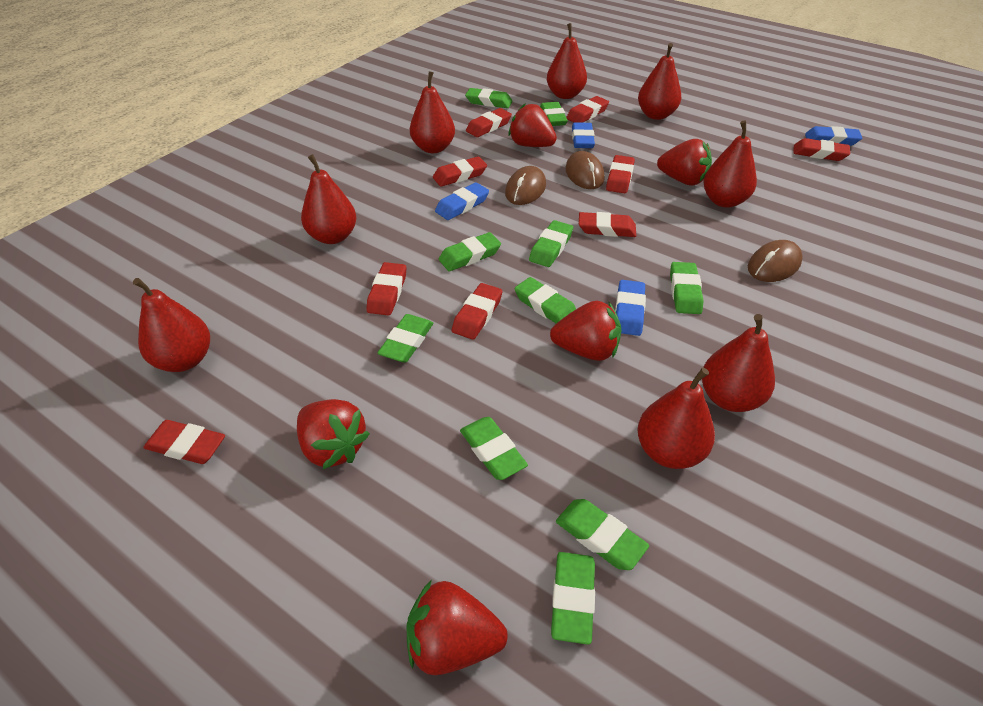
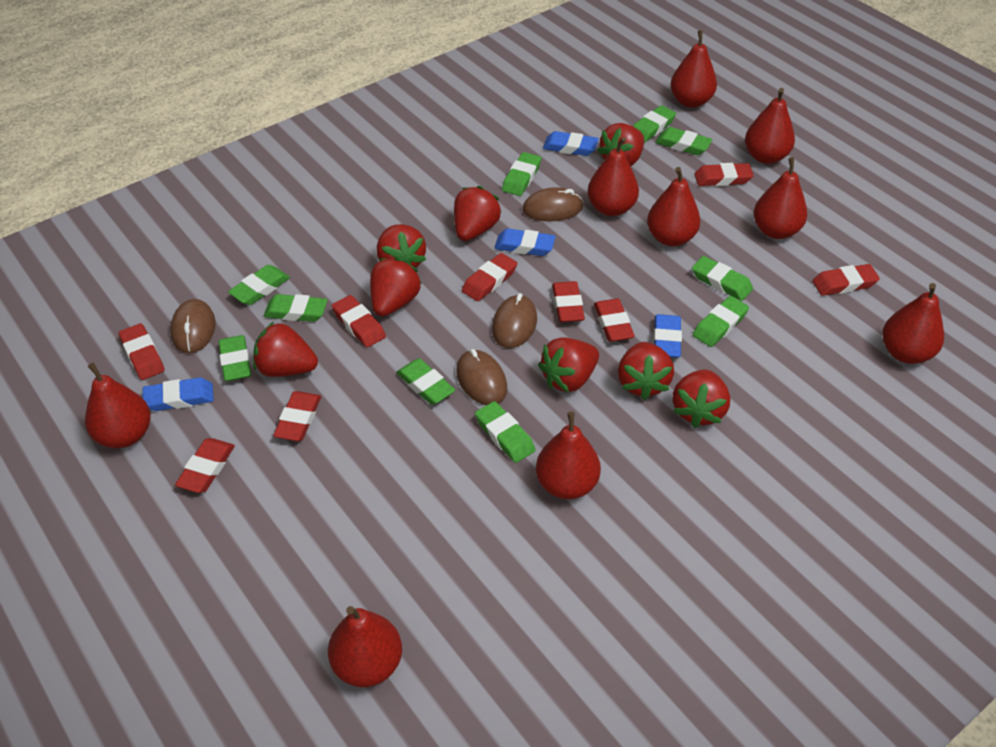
brown mouse: 3 -> 4
red pear: 8 -> 9
red strawberry: 5 -> 8

